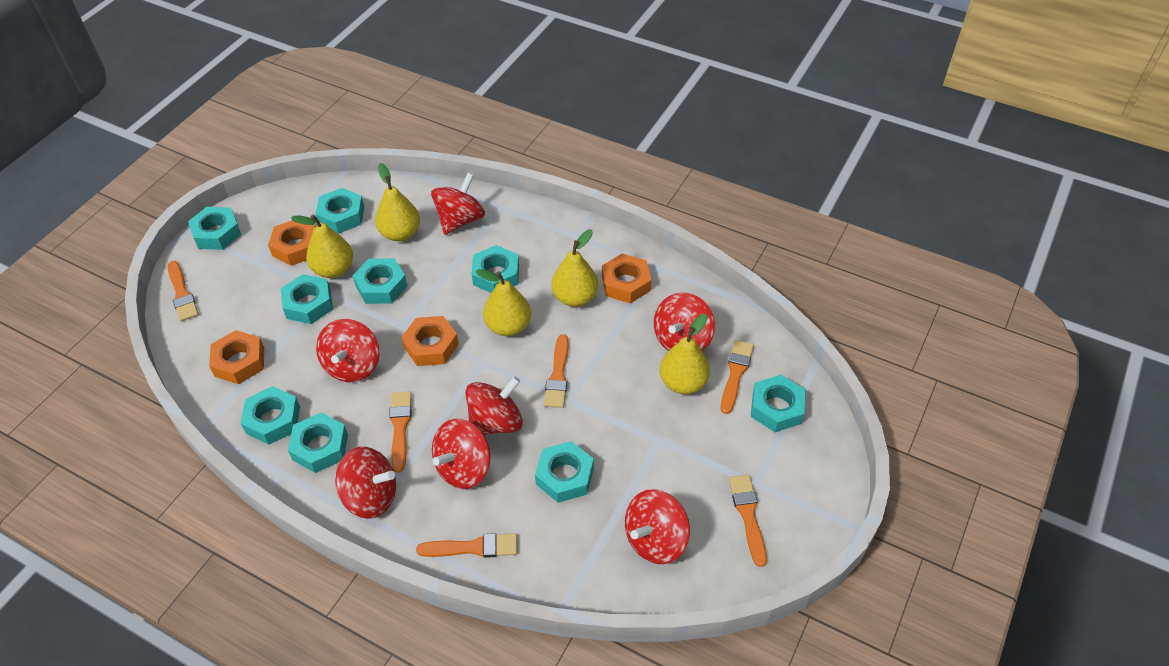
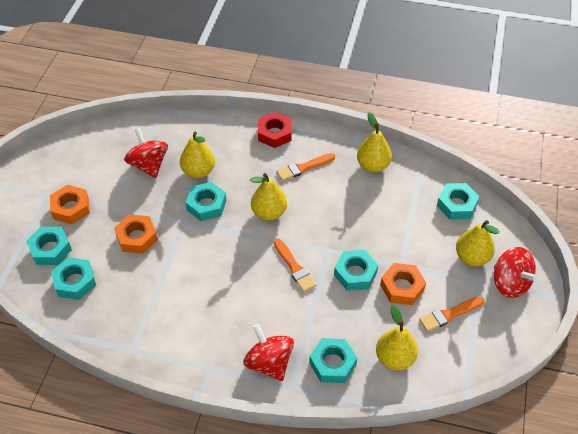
orange brush: 6 -> 3
orange nut: 4 -> 3
red nut: 0 -> 1
red spinning top: 7 -> 3
turquoise nut: 9 -> 6

